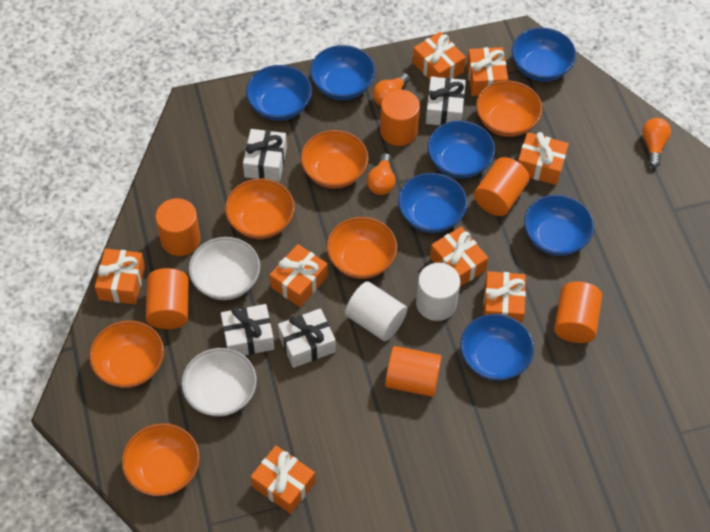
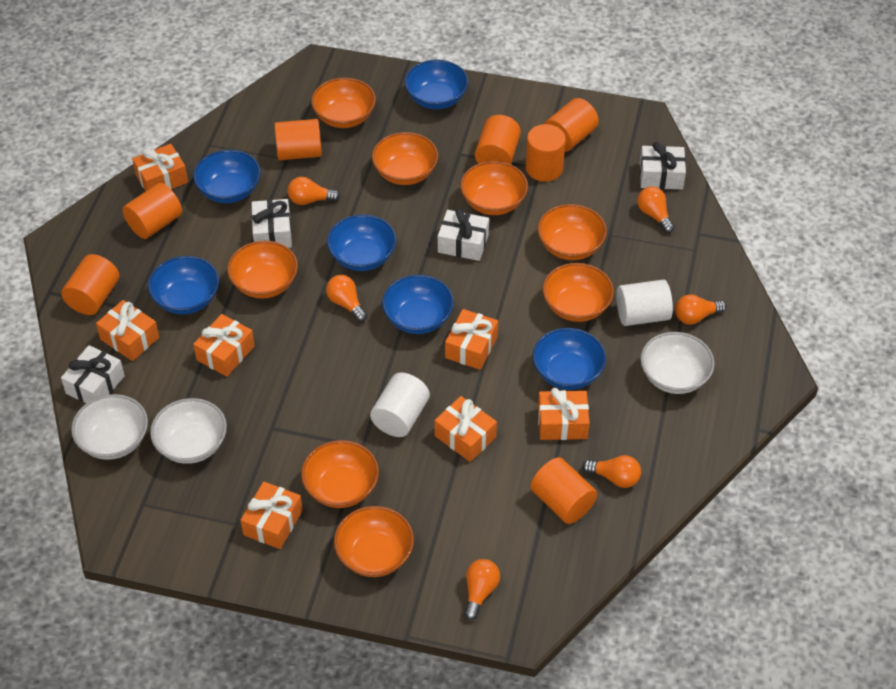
blue bowl: 7 -> 6
orange bowl: 6 -> 8
orange cylinder: 6 -> 7
orange gift: 8 -> 7
orange light bulb: 3 -> 6
white bowl: 2 -> 3

